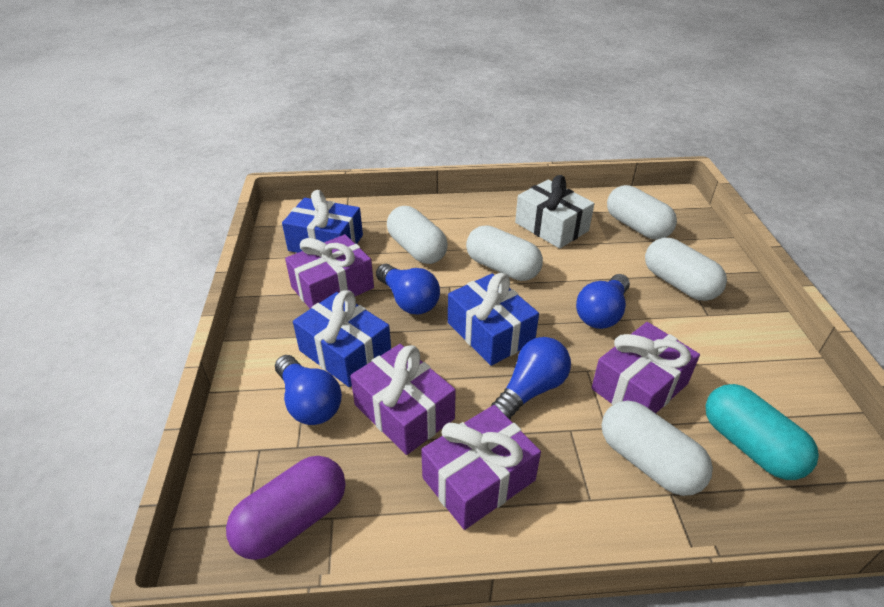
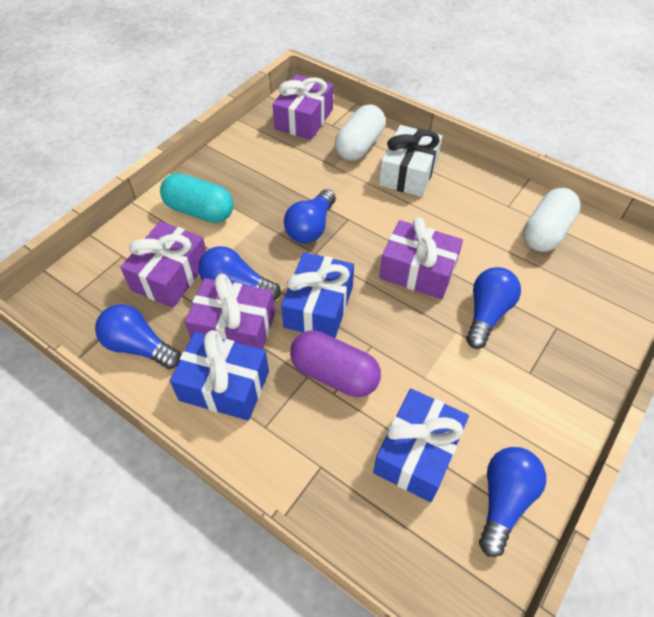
blue light bulb: 4 -> 5
white capsule: 5 -> 2

